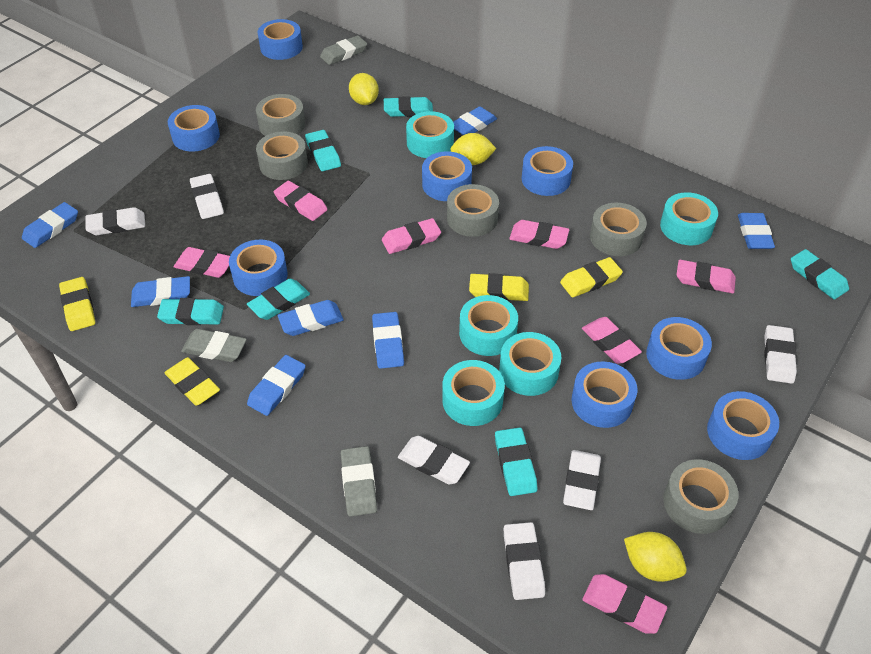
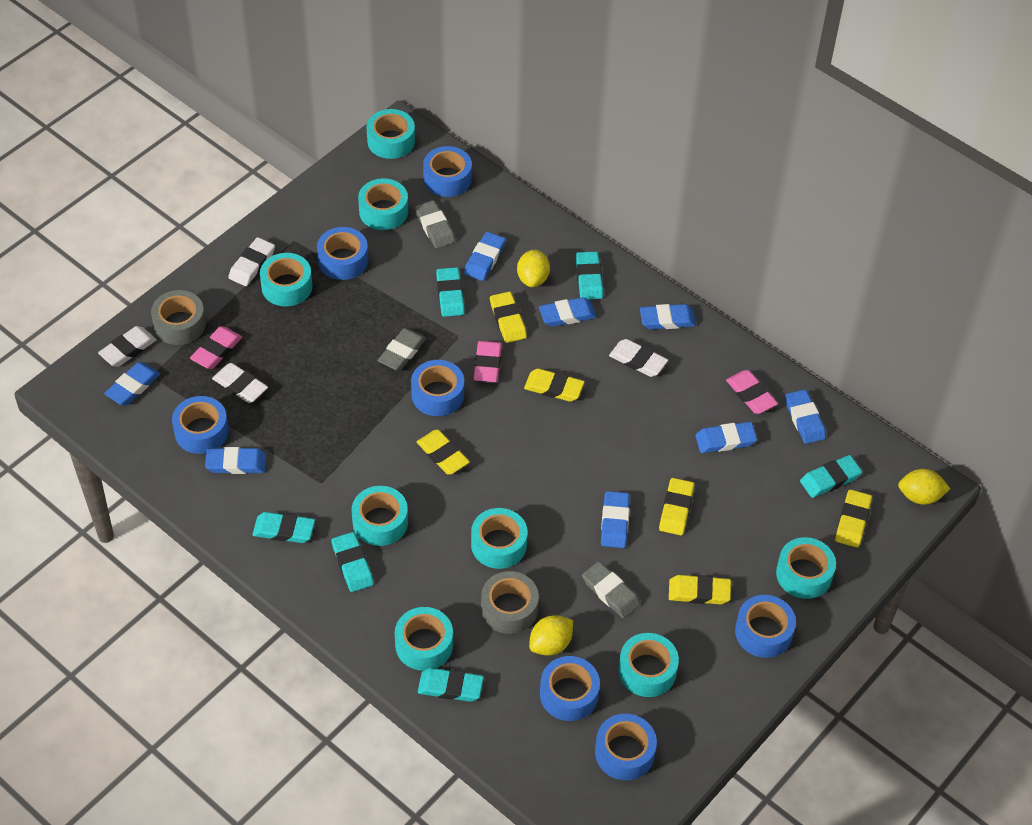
blue eraser: 7 -> 8
blue tape: 8 -> 7
grey tape: 5 -> 2
pink eraser: 7 -> 3
turquoise tape: 5 -> 8
white eraser: 6 -> 4
yellow eraser: 4 -> 6

